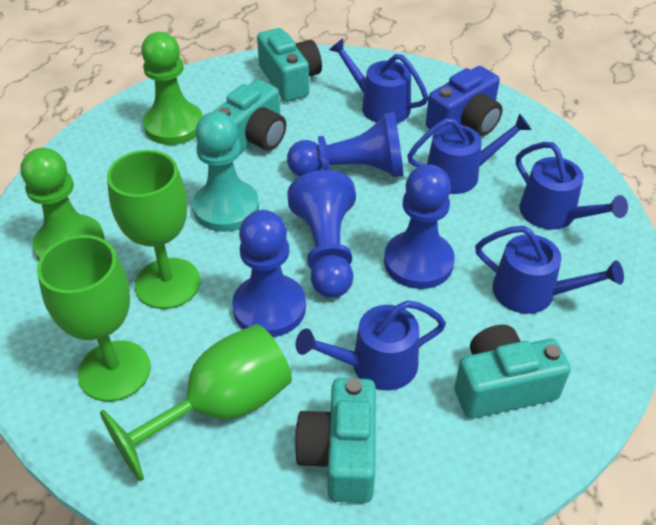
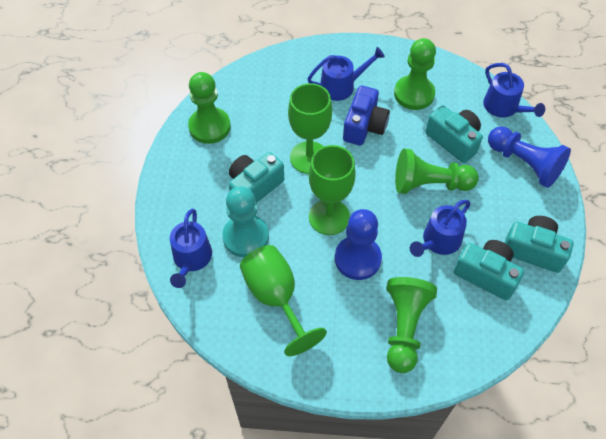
blue pawn: 4 -> 2
blue watering can: 5 -> 4
green pawn: 2 -> 4

